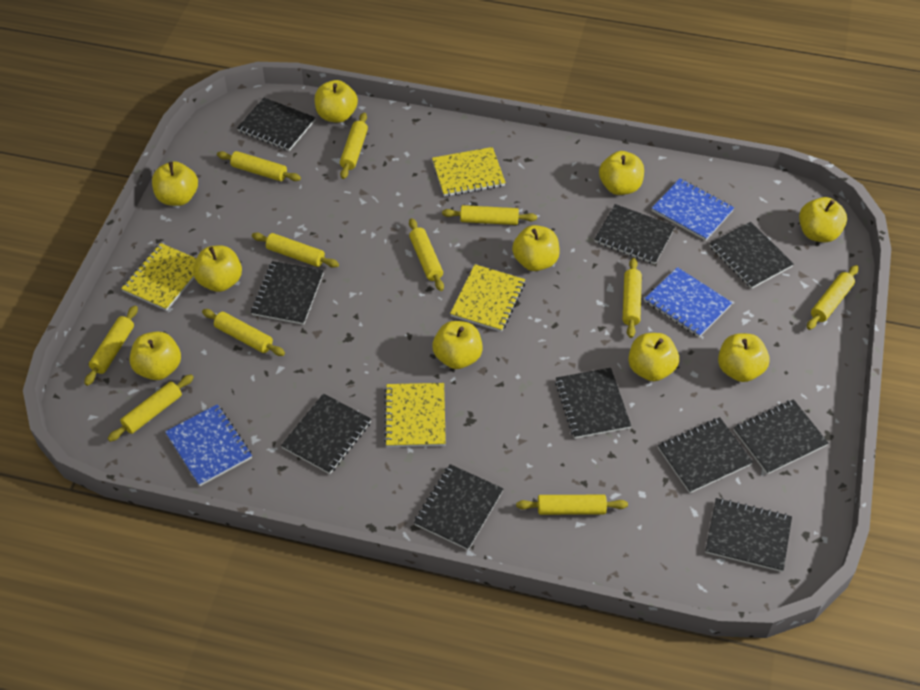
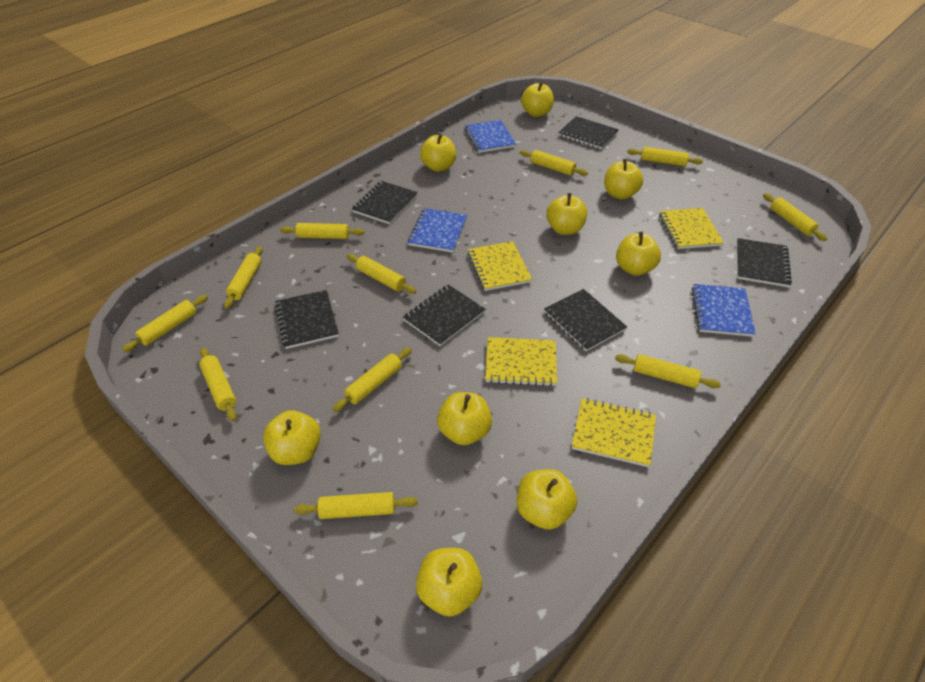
black notebook: 10 -> 6
yellow apple: 10 -> 9

